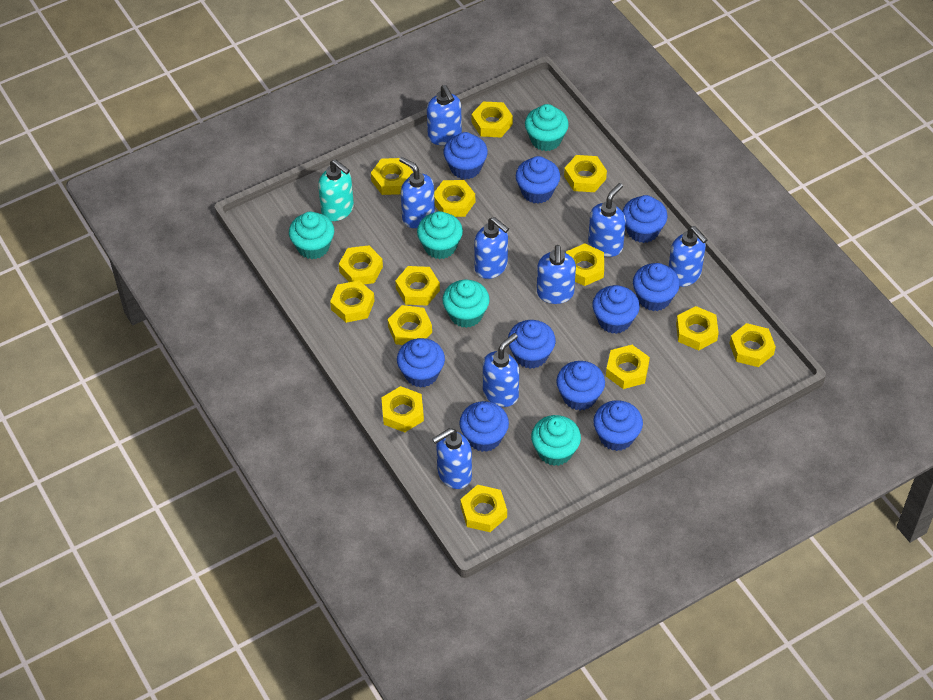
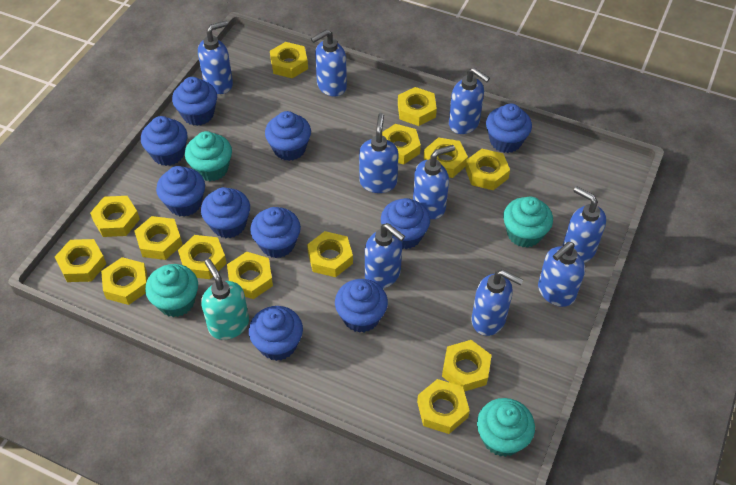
blue soap dispenser: 8 -> 9
turquoise cupcake: 5 -> 4

